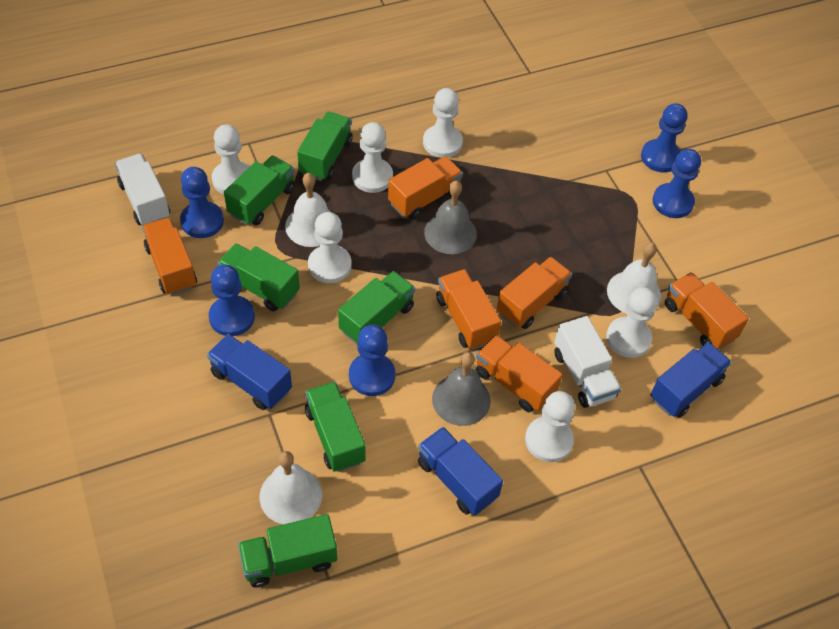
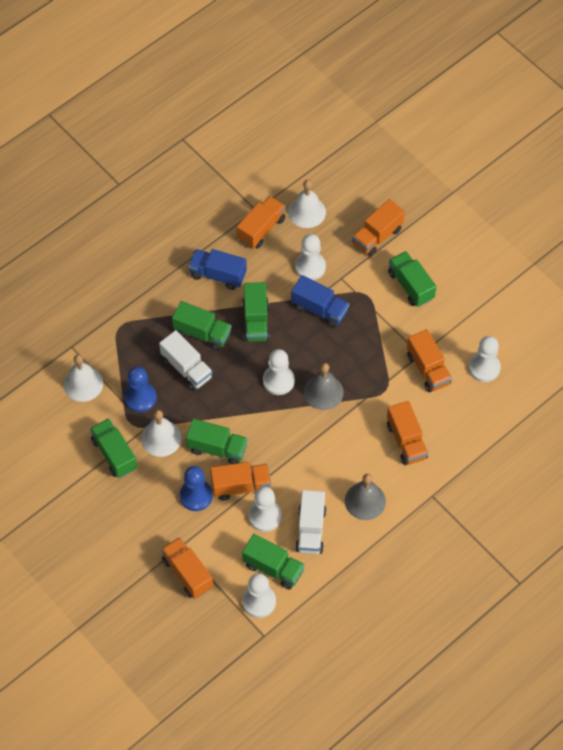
blue pawn: 5 -> 2
blue truck: 3 -> 2
white pawn: 6 -> 5

